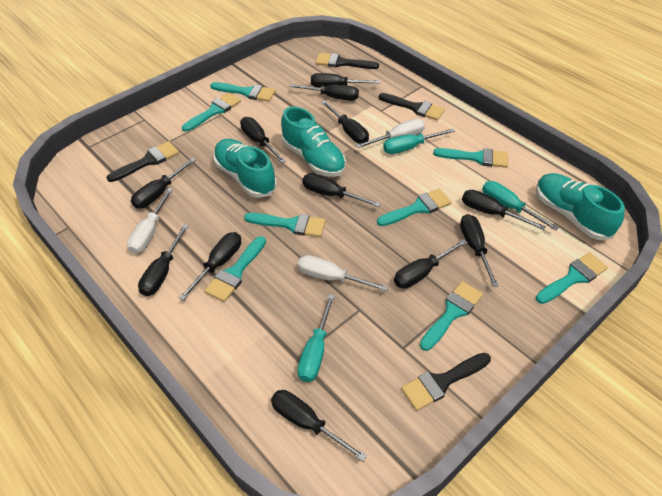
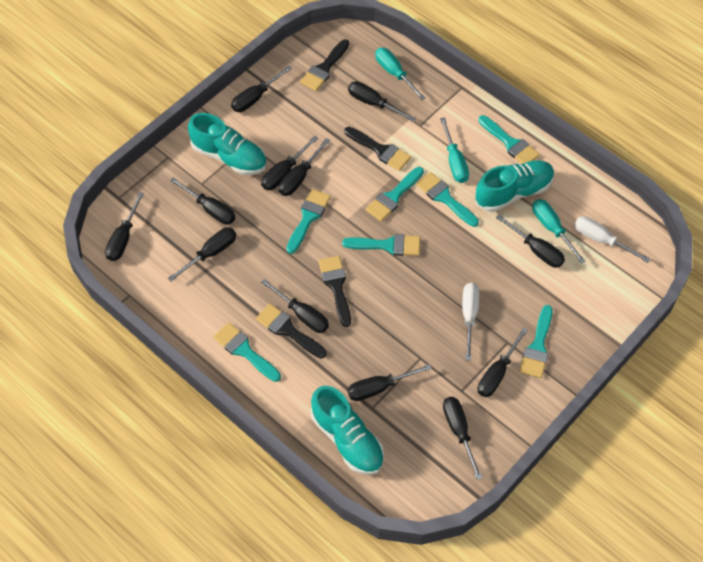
turquoise brush: 8 -> 7
white screwdriver: 3 -> 2

